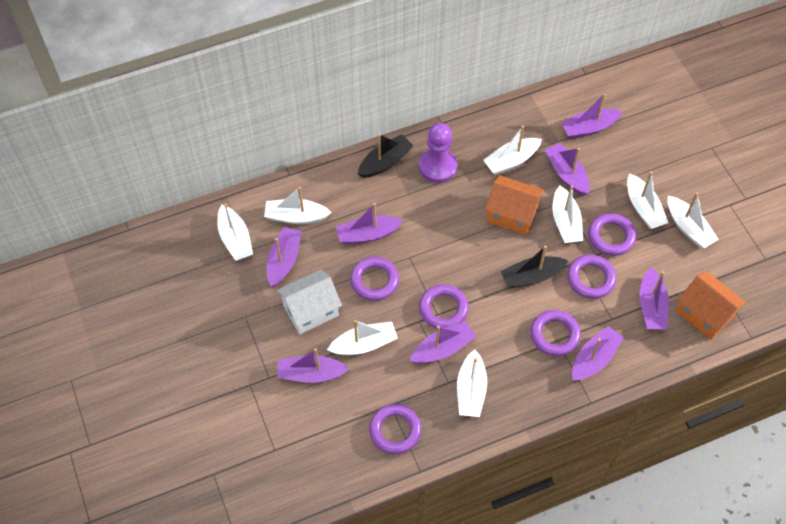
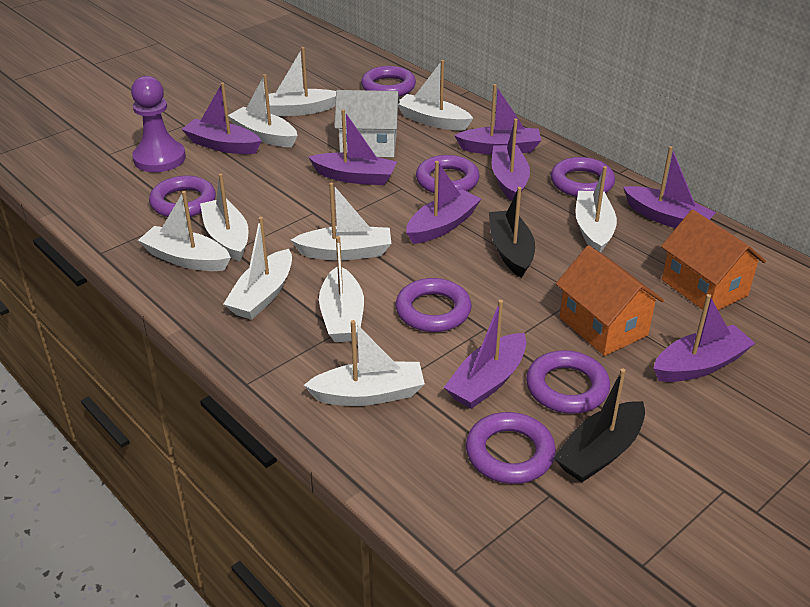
purple ring: 6 -> 7
white boat: 8 -> 10

